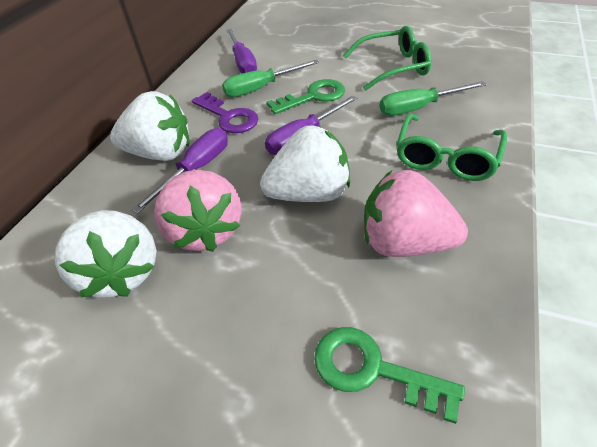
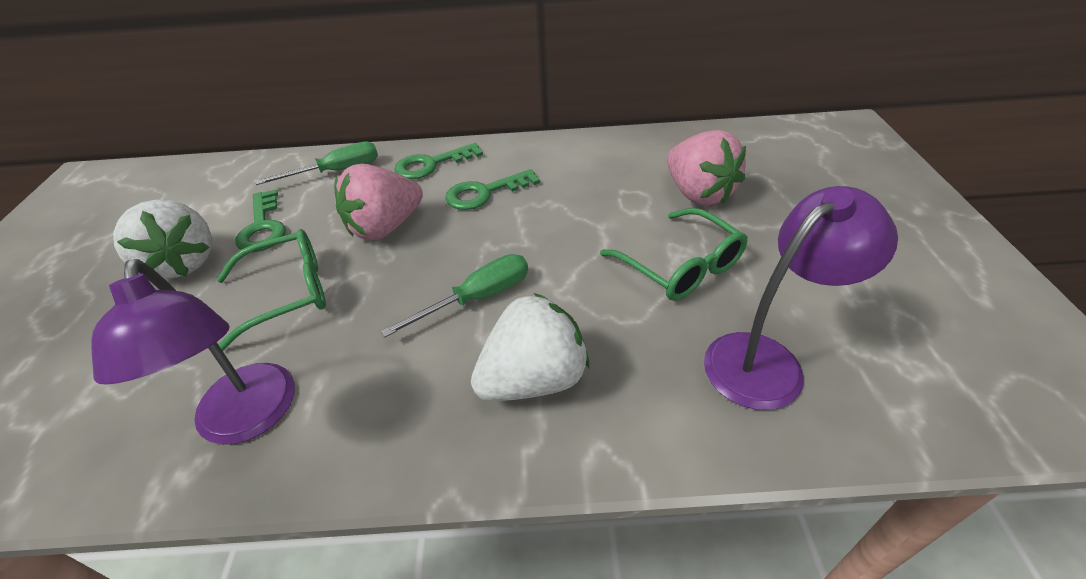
green key: 2 -> 3
purple key: 1 -> 0
purple lamp: 0 -> 2
purple screwdriver: 3 -> 0
white strawberry: 3 -> 2

